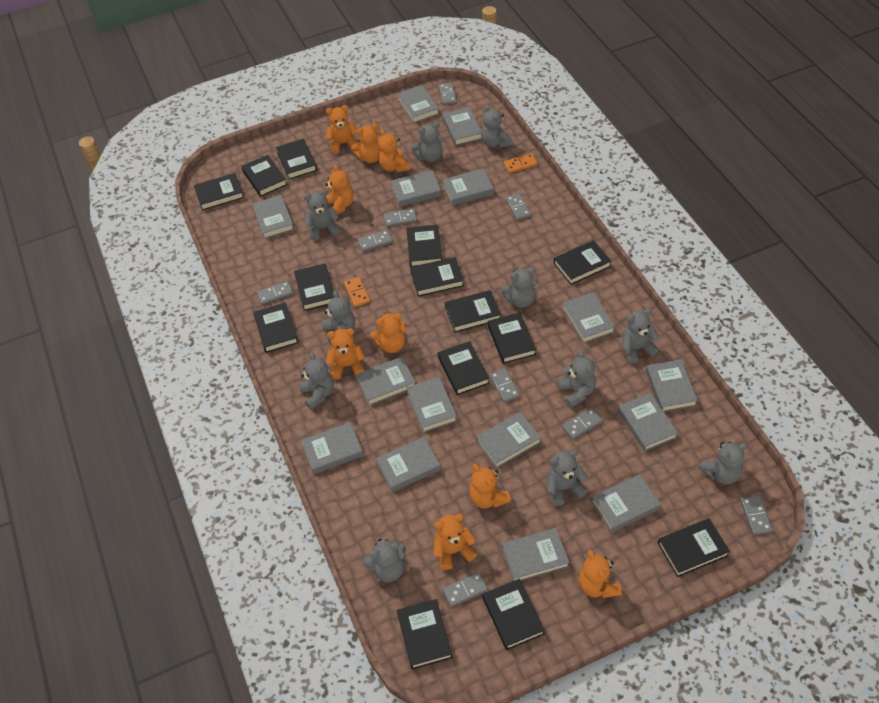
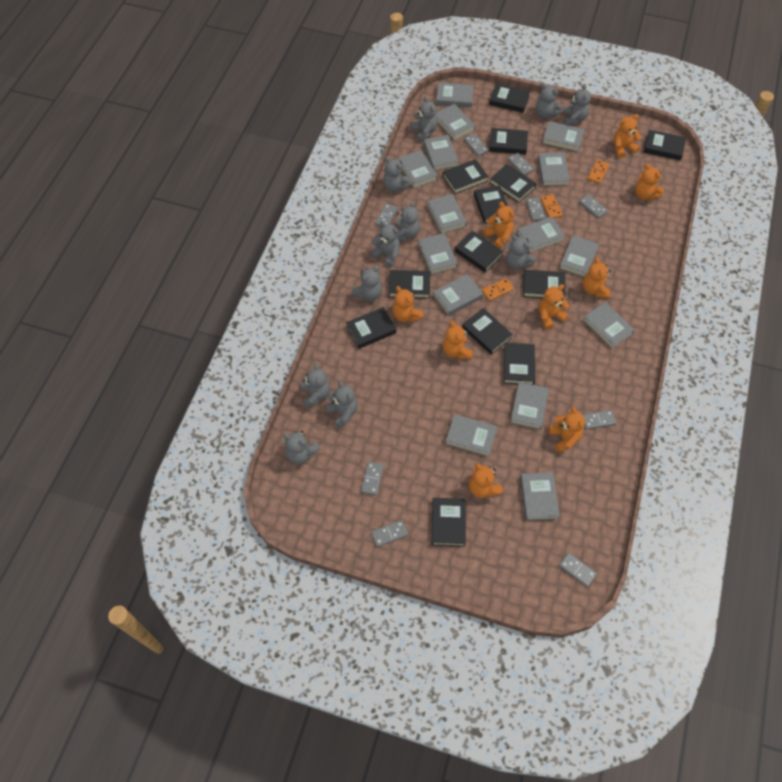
black book: 14 -> 13
orange domino: 2 -> 3

